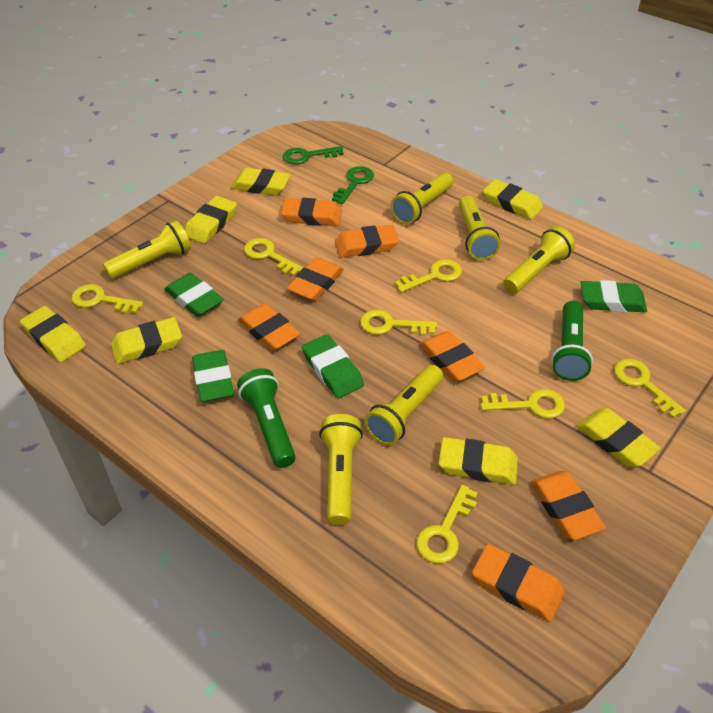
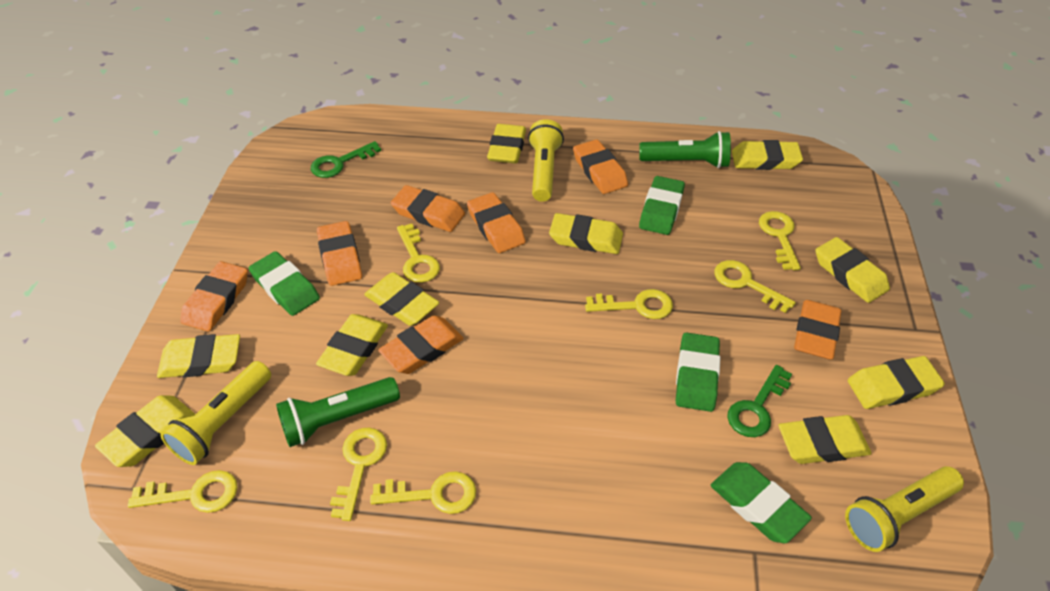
yellow eraser: 7 -> 10
yellow flashlight: 6 -> 3

